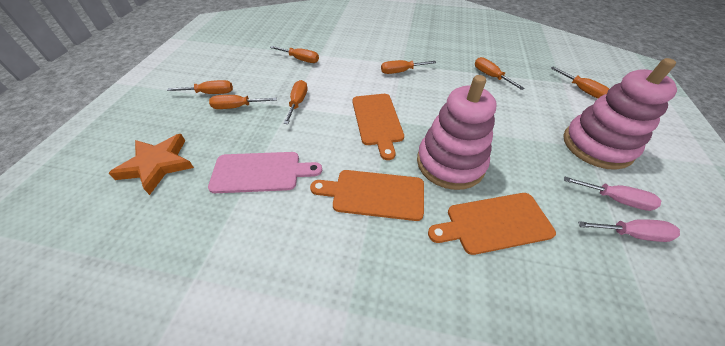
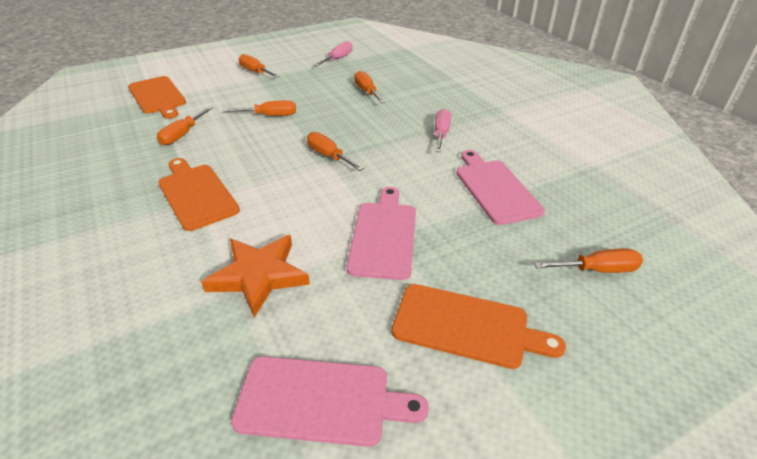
orange screwdriver: 7 -> 6
pink cutting board: 1 -> 3
pink stacking toy: 2 -> 0

